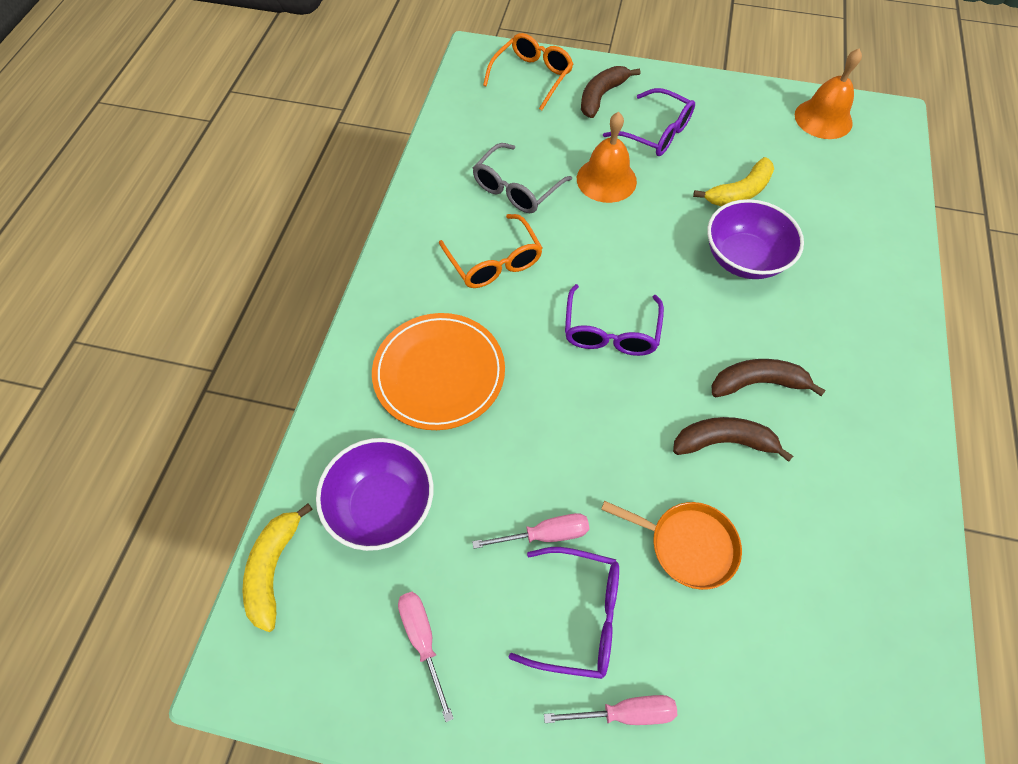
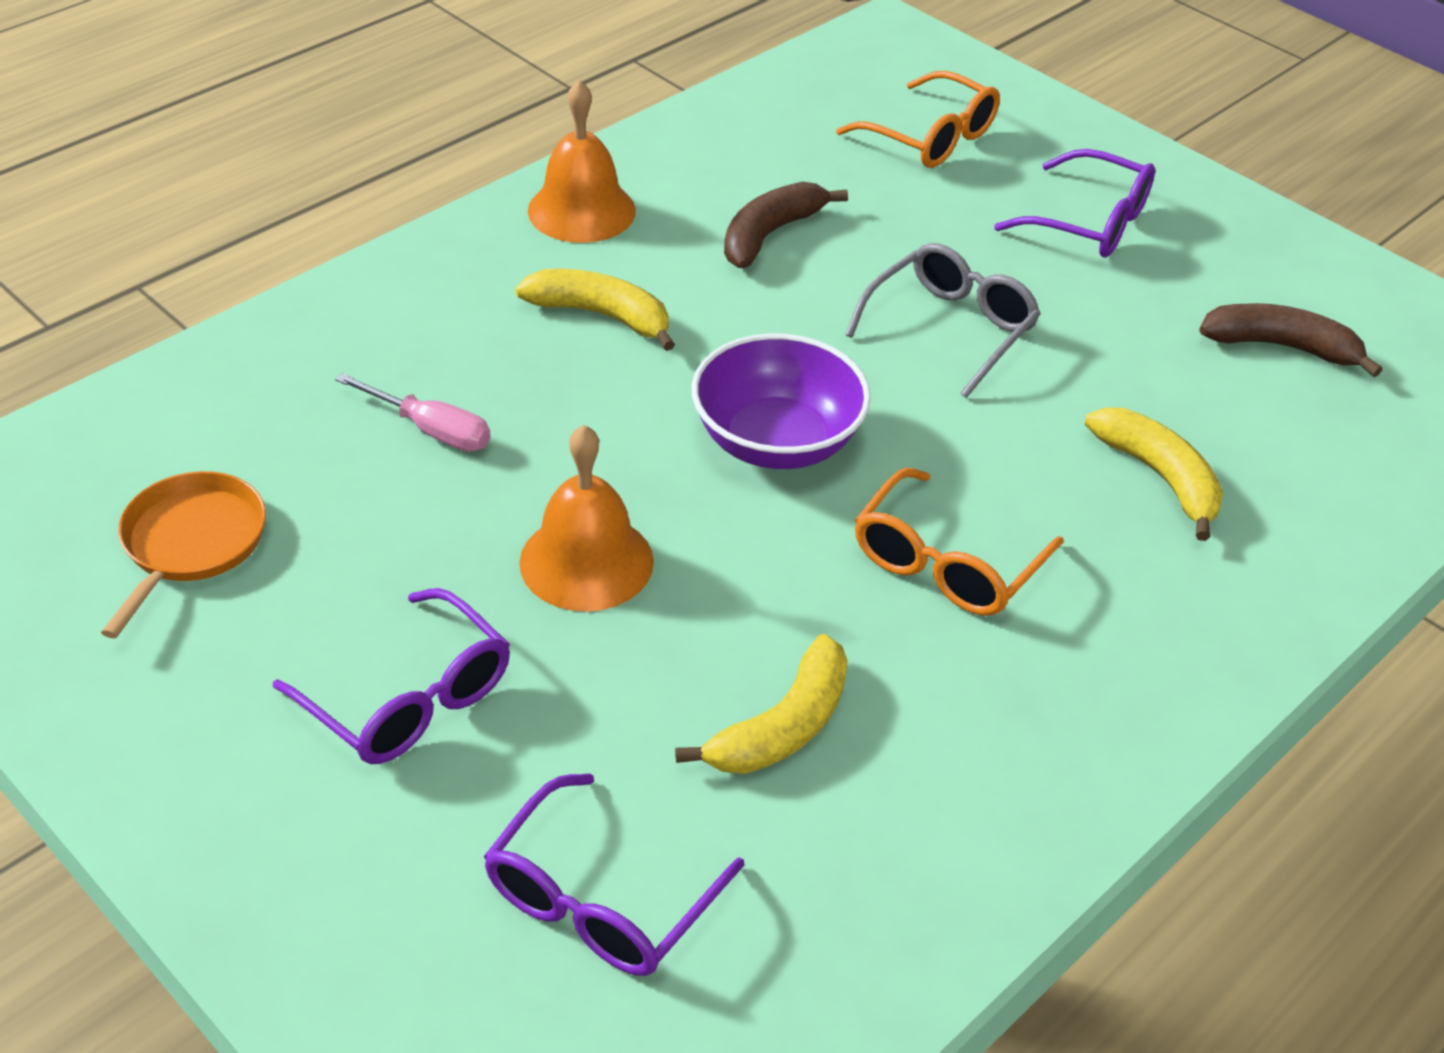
brown banana: 3 -> 2
orange plate: 1 -> 0
pink screwdriver: 3 -> 1
purple bowl: 2 -> 1
yellow banana: 2 -> 3

